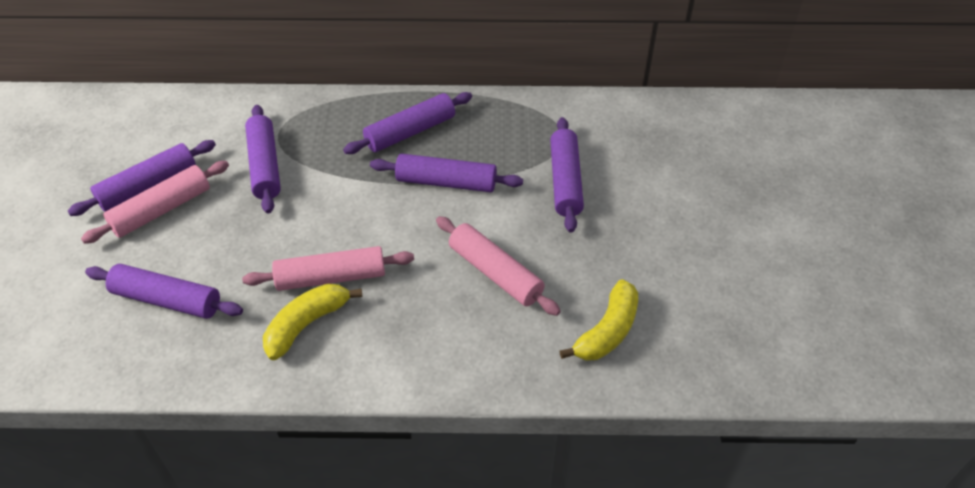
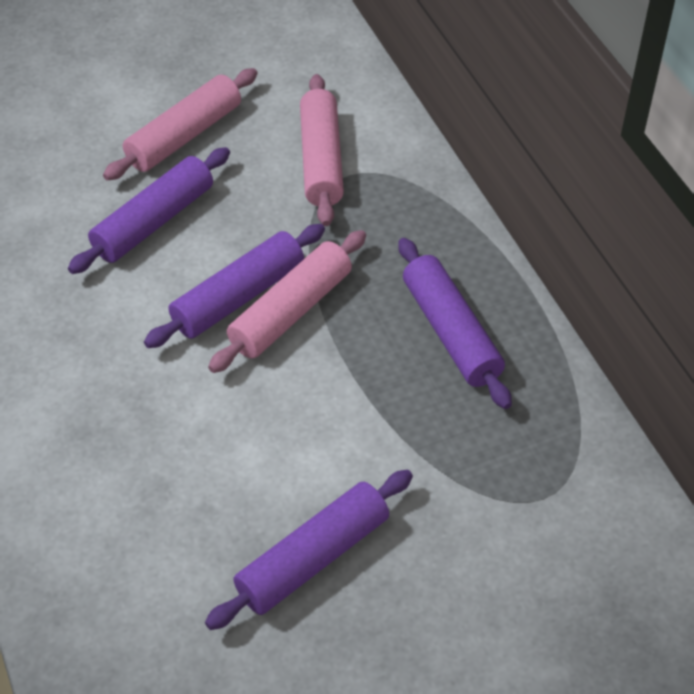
purple rolling pin: 6 -> 4
yellow banana: 2 -> 0

